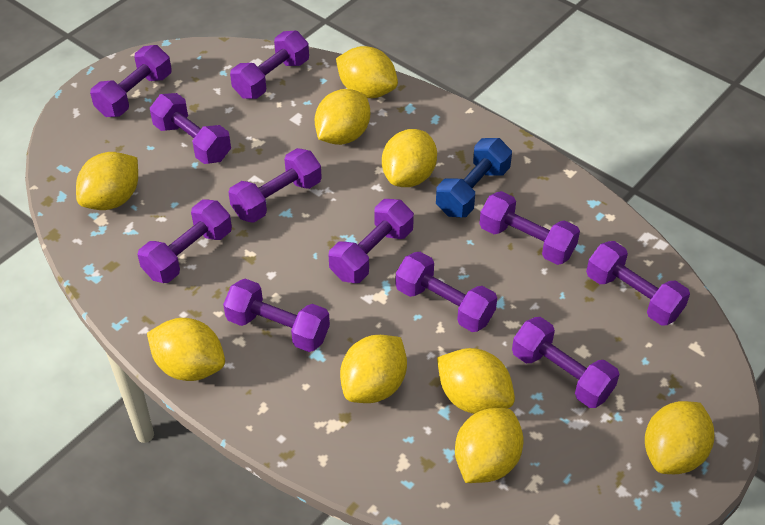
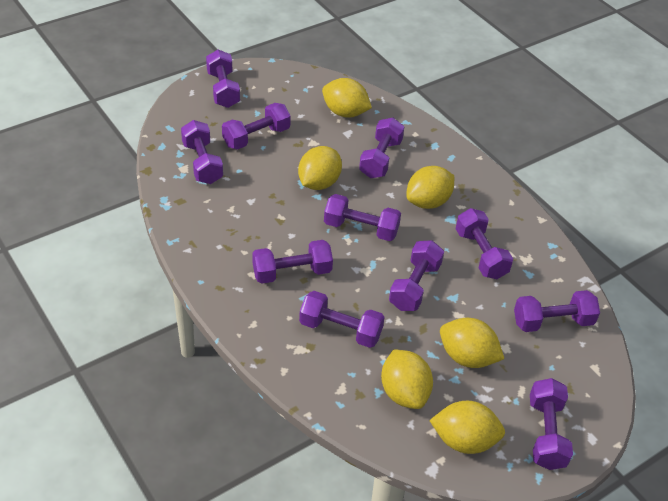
blue dumbbell: 1 -> 0
yellow lemon: 9 -> 6

